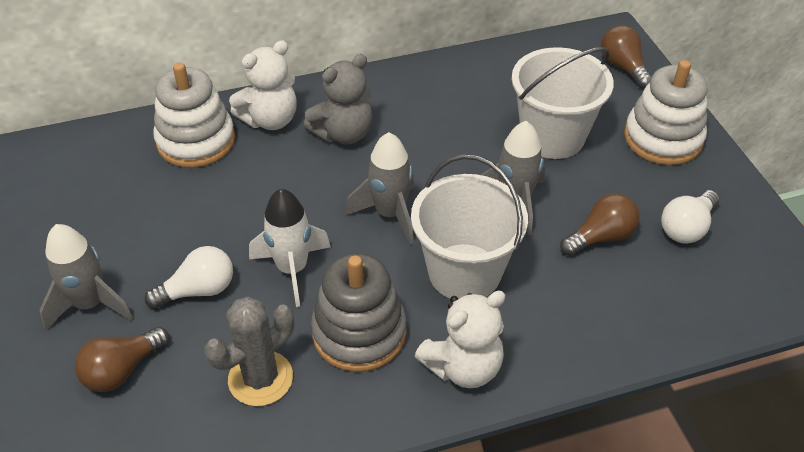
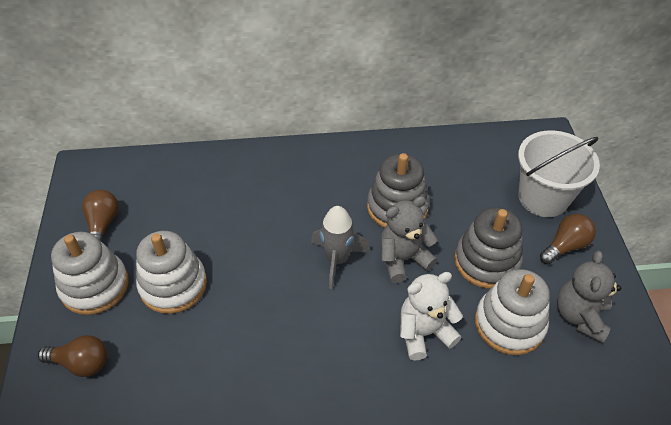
grey cactus: 1 -> 0
grey rocket: 3 -> 1
grey stacking toy: 1 -> 2
grey teddy bear: 1 -> 2
white bucket: 2 -> 1
white light bulb: 2 -> 0
white rocket: 1 -> 0
white stacking toy: 2 -> 3
white teddy bear: 2 -> 1

